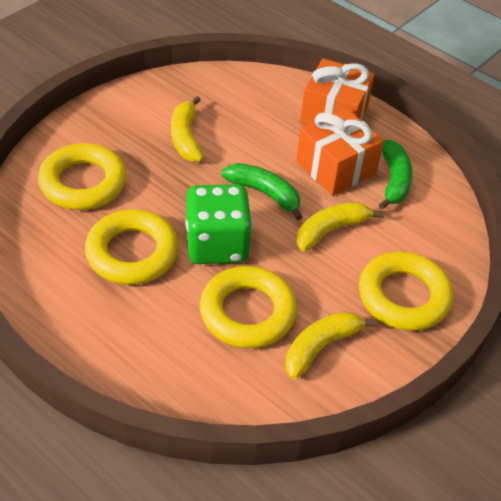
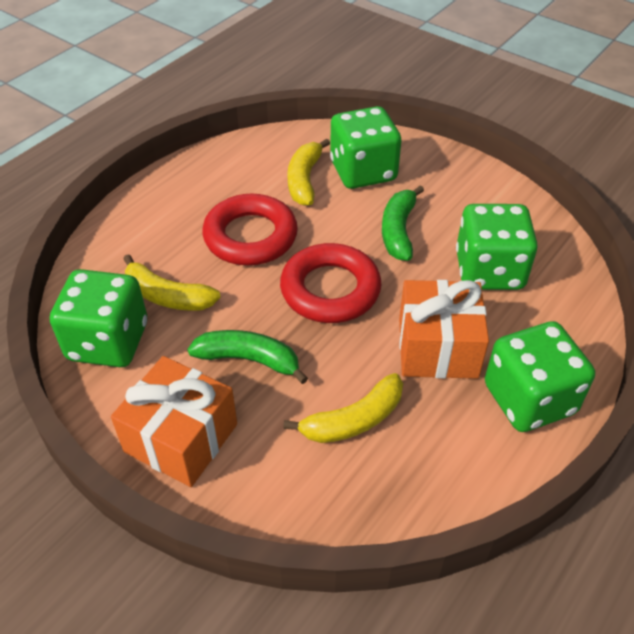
green dice: 1 -> 4
red ring: 0 -> 2
yellow ring: 4 -> 0

